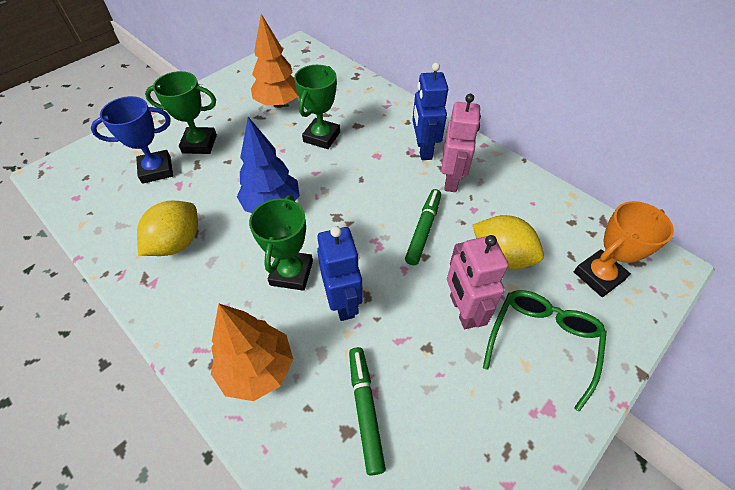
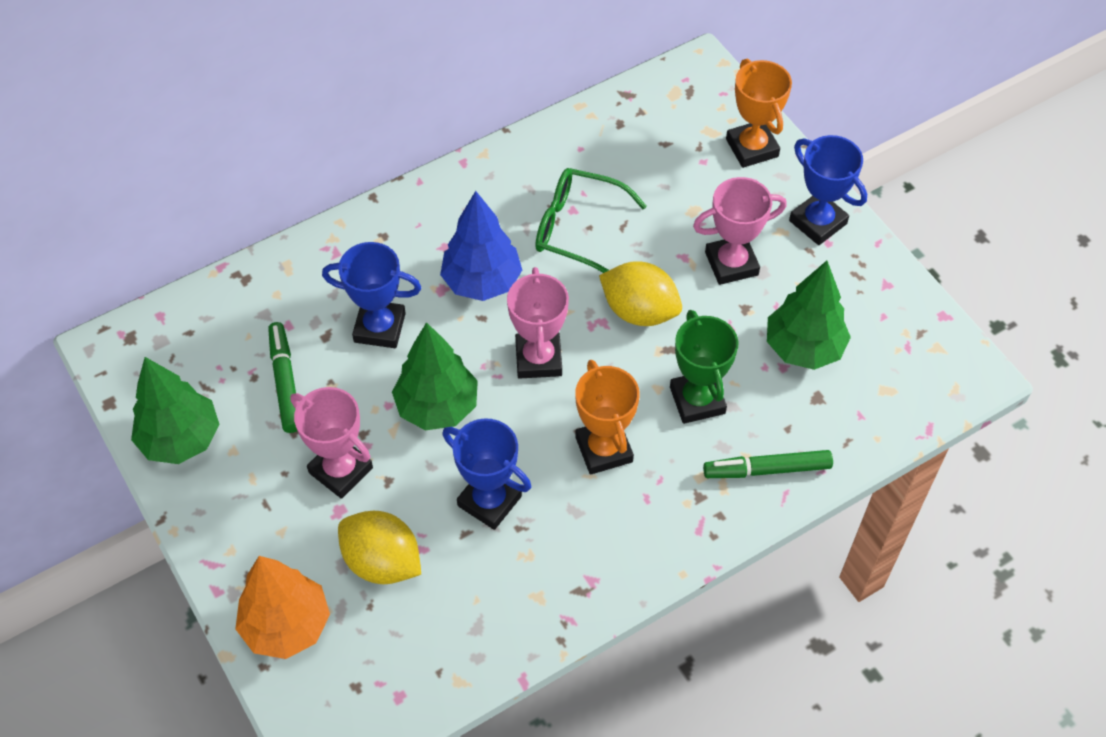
blue robot: 2 -> 0
blue trophy: 1 -> 3
green tree: 0 -> 3
green trophy: 3 -> 1
orange tree: 2 -> 1
orange trophy: 1 -> 2
pink robot: 2 -> 0
pink trophy: 0 -> 3

